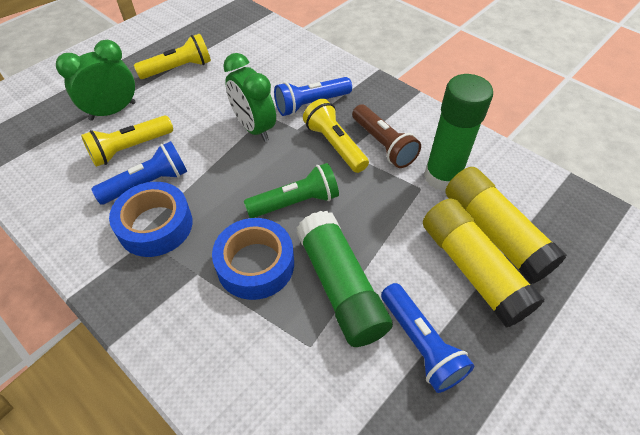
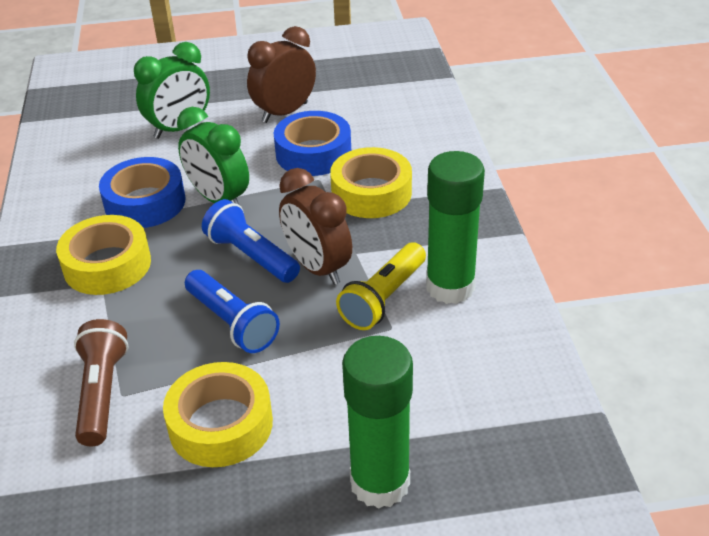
blue flashlight: 3 -> 2
brown clock: 0 -> 2
green flashlight: 1 -> 0
yellow flashlight: 3 -> 1
yellow glue stick: 2 -> 0
yellow tape: 0 -> 3

